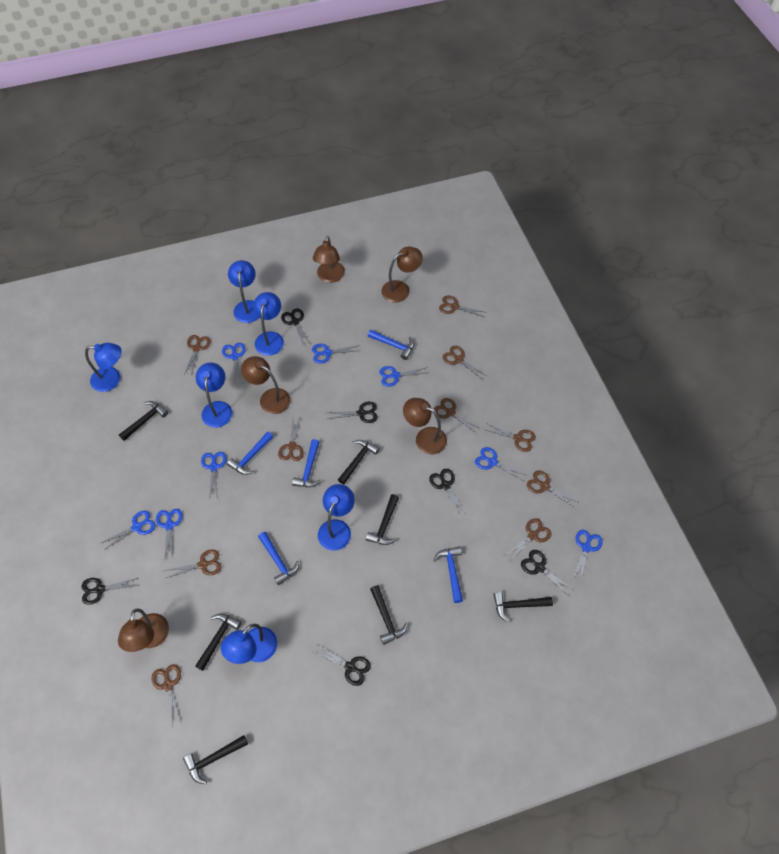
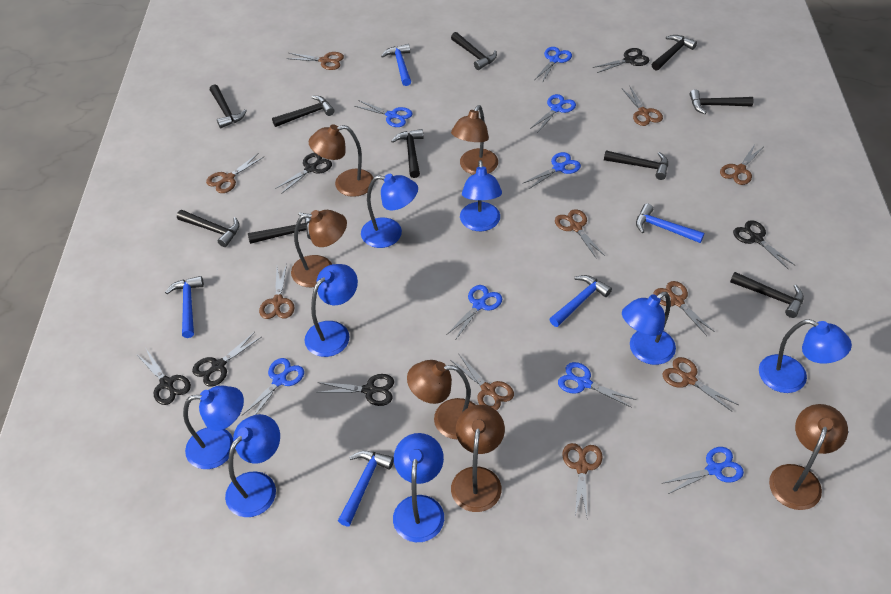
black hammer: 7 -> 10
blue lamp: 6 -> 8
brown lamp: 5 -> 6

